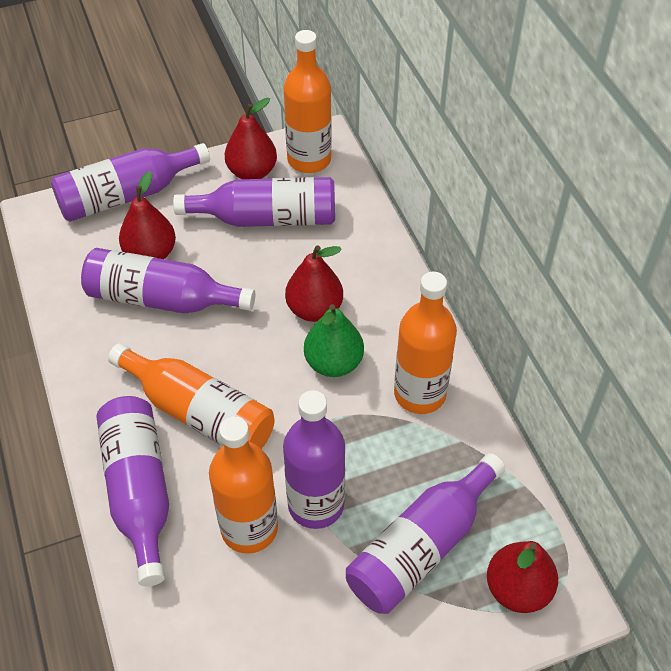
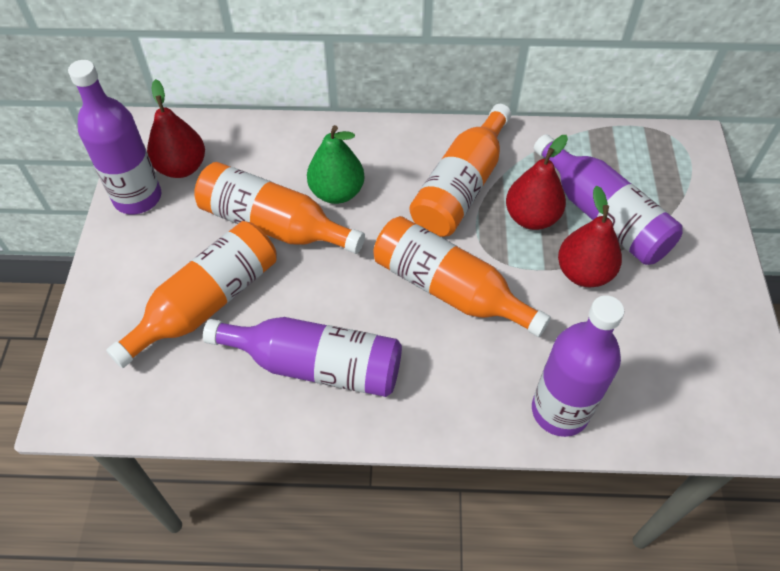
purple bottle: 6 -> 4
red pear: 4 -> 3

